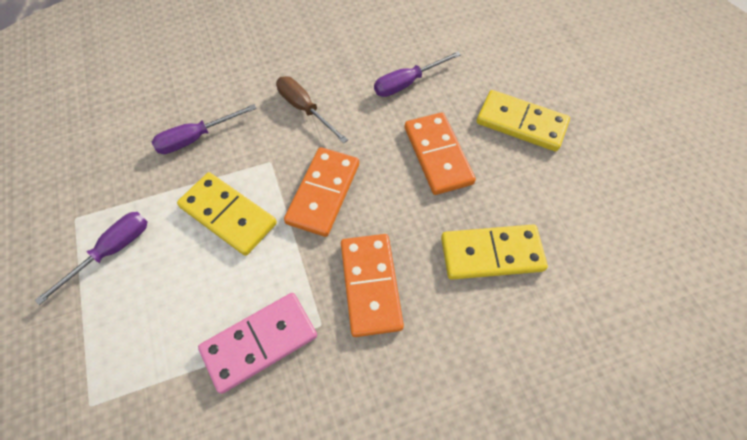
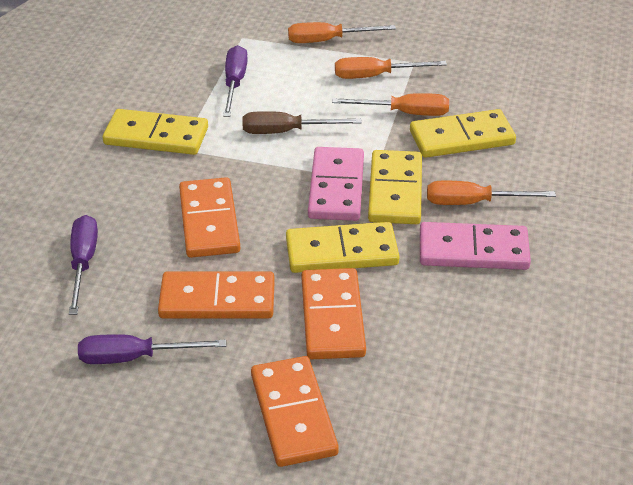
orange domino: 3 -> 4
orange screwdriver: 0 -> 4
pink domino: 1 -> 2
yellow domino: 3 -> 4

